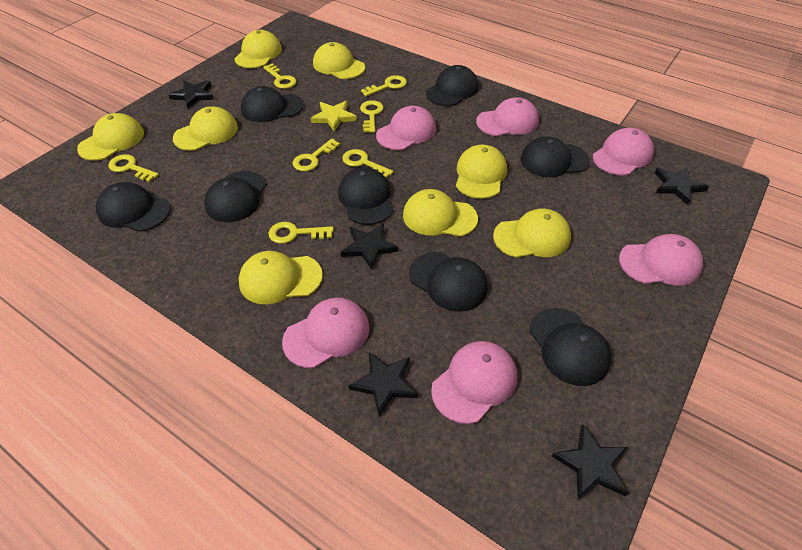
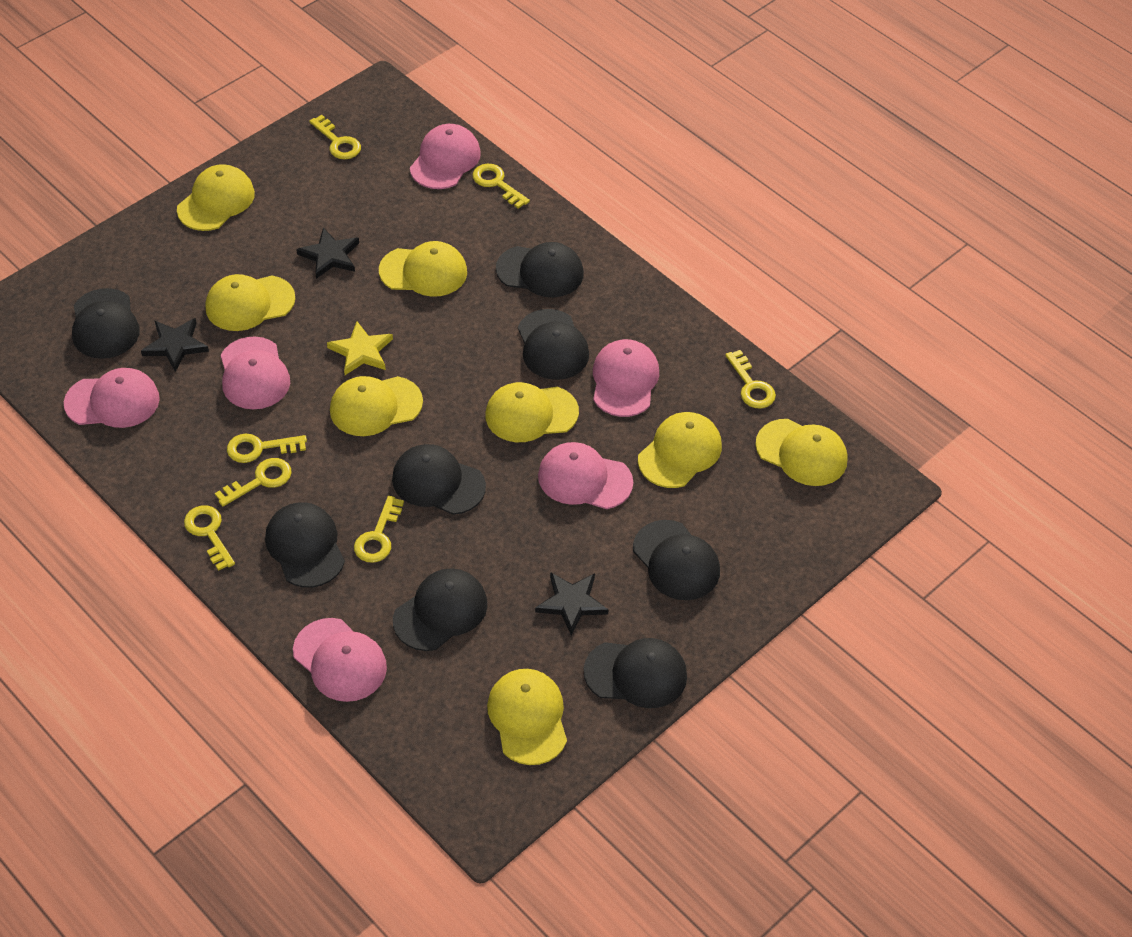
black star: 5 -> 3

